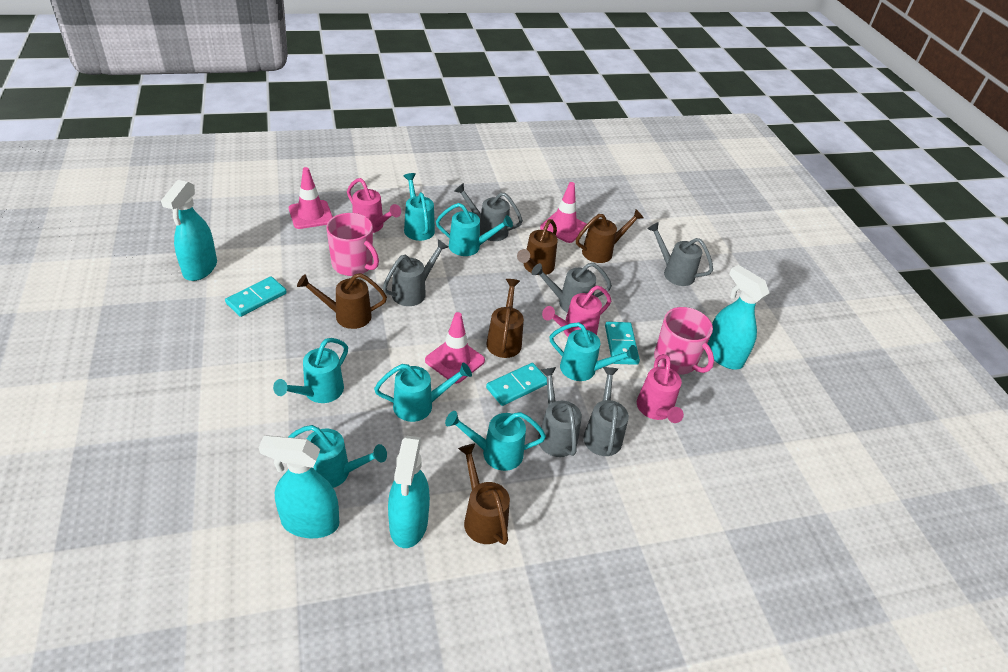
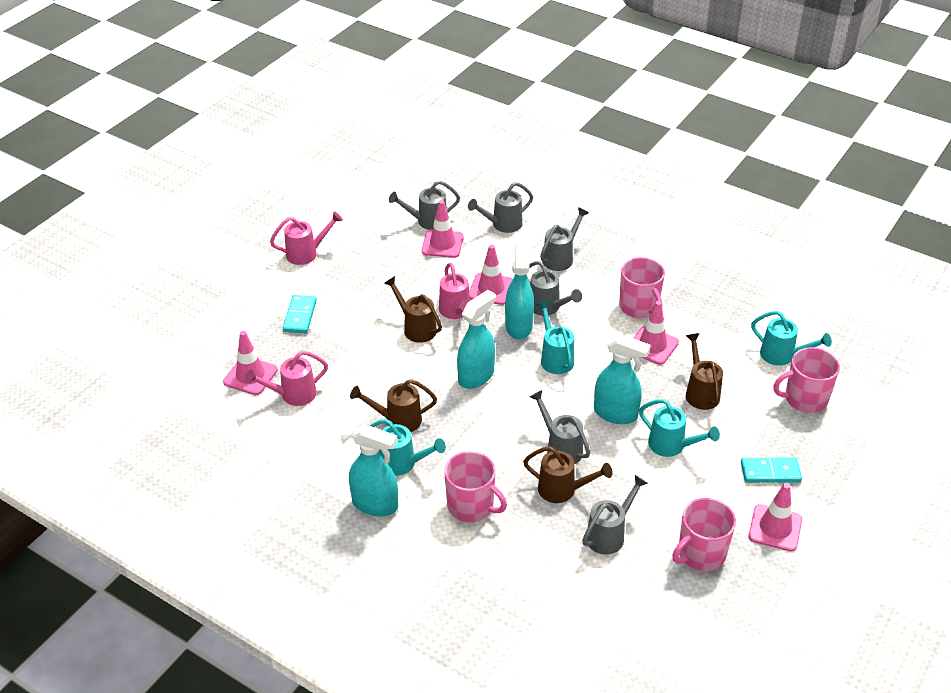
brown watering can: 5 -> 4
pink mug: 2 -> 4
pink traffic cone: 3 -> 5
turquoise domino: 3 -> 2
turquoise watering can: 7 -> 4

